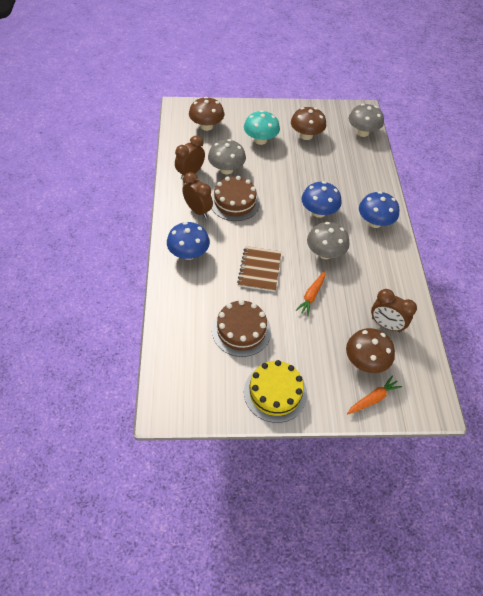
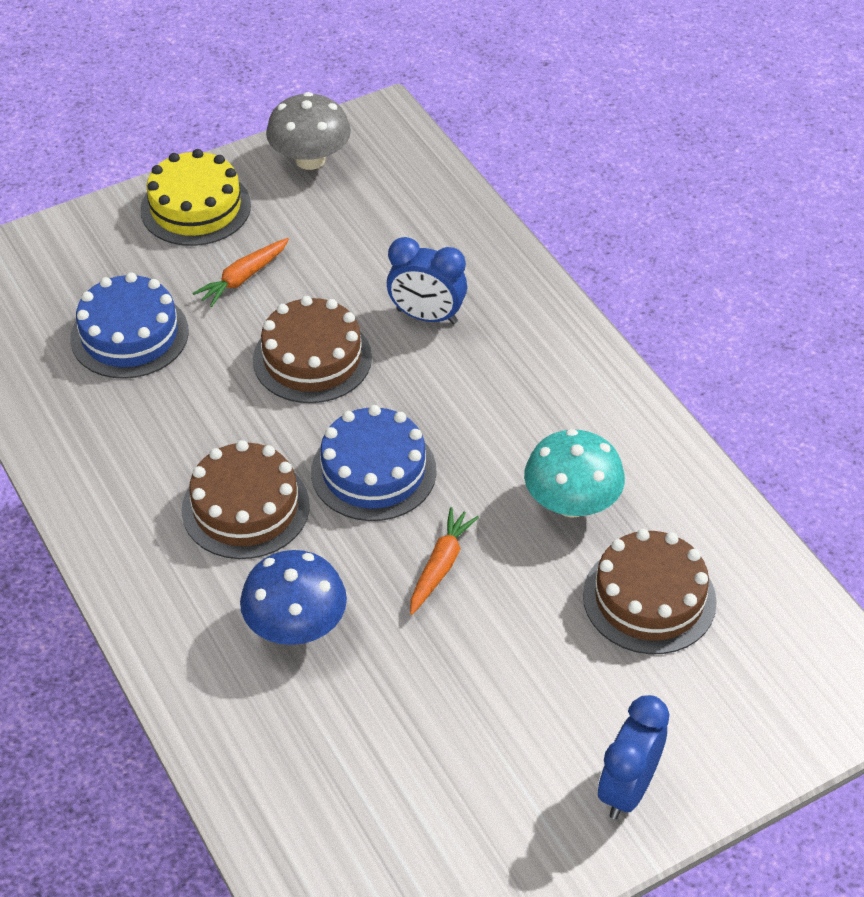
blue cake: 0 -> 2
blue clock: 0 -> 2
blue mushroom: 3 -> 1
brown cake: 2 -> 3
brown clock: 3 -> 0
brown mushroom: 3 -> 0
brown notebook: 1 -> 0
grey mushroom: 3 -> 1

